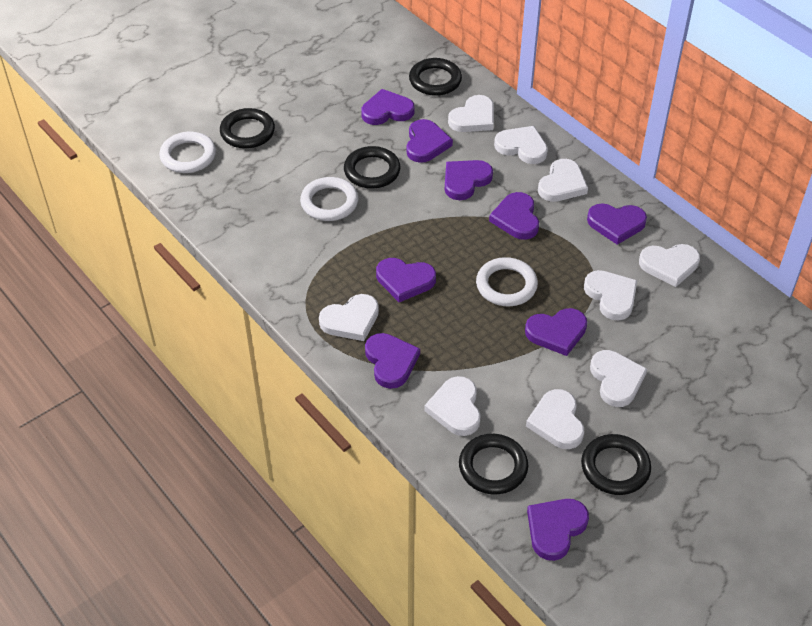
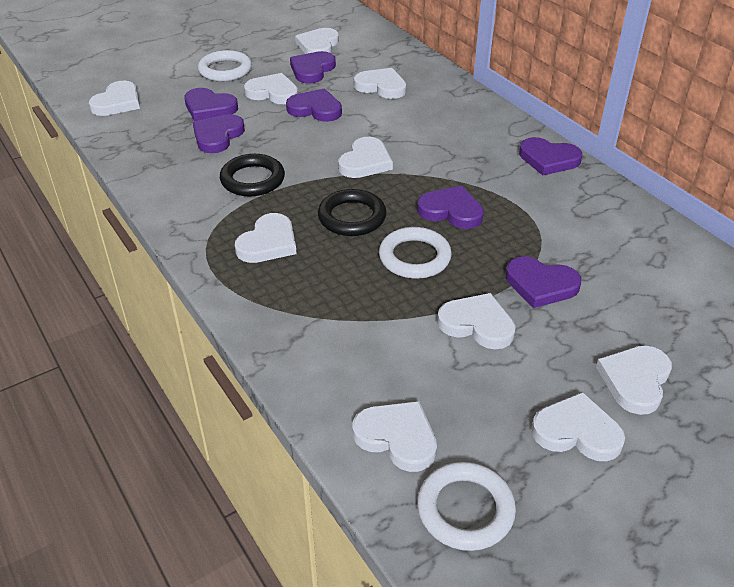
black ring: 5 -> 2
purple heart: 9 -> 7
white heart: 9 -> 10

